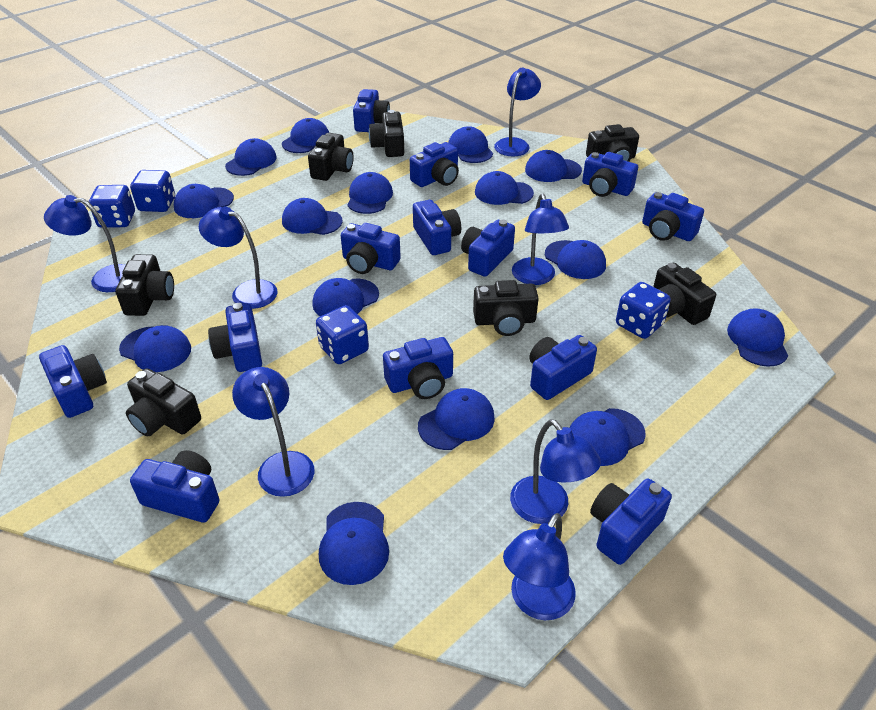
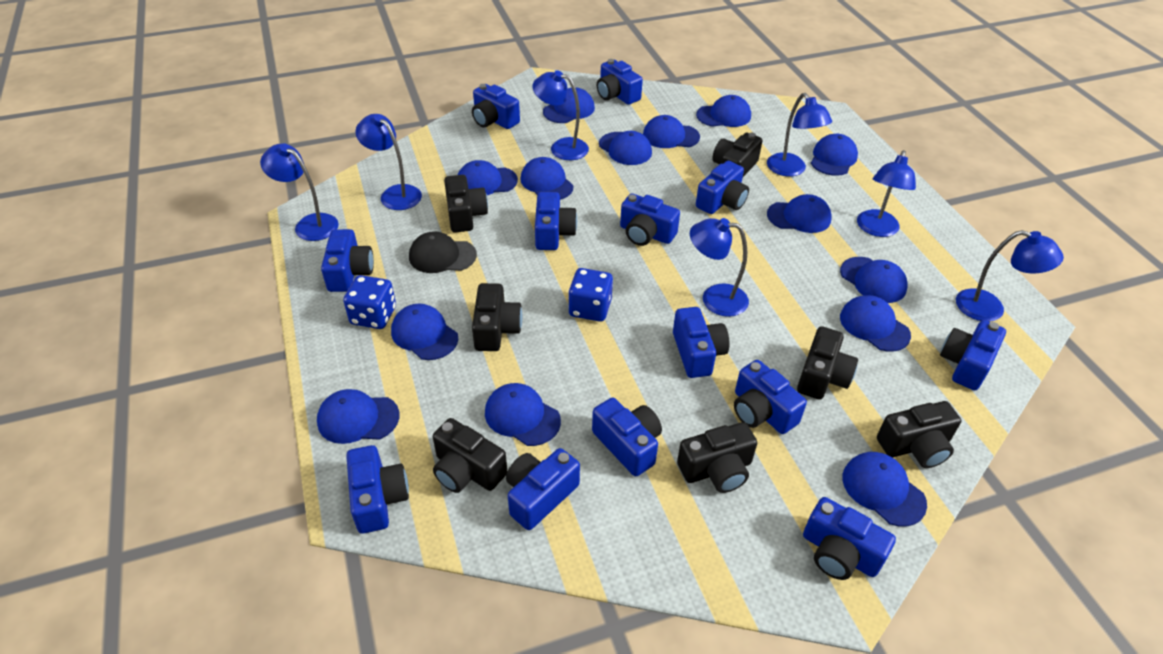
black cap: 0 -> 1
blue cap: 15 -> 14
blue dice: 4 -> 2

